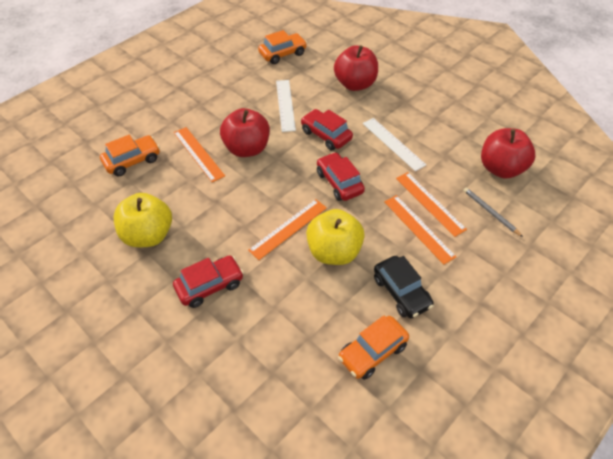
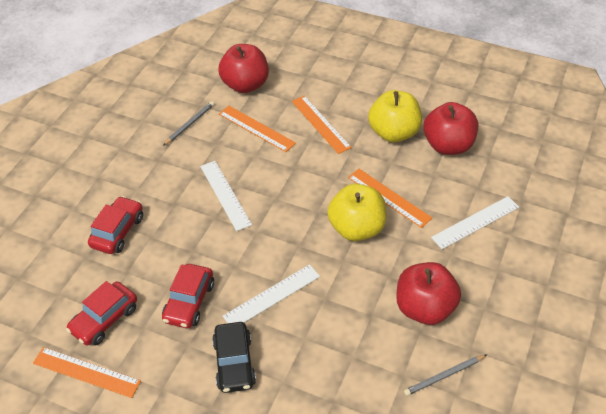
grey pencil: 1 -> 2
orange car: 3 -> 0
white ruler: 2 -> 3

